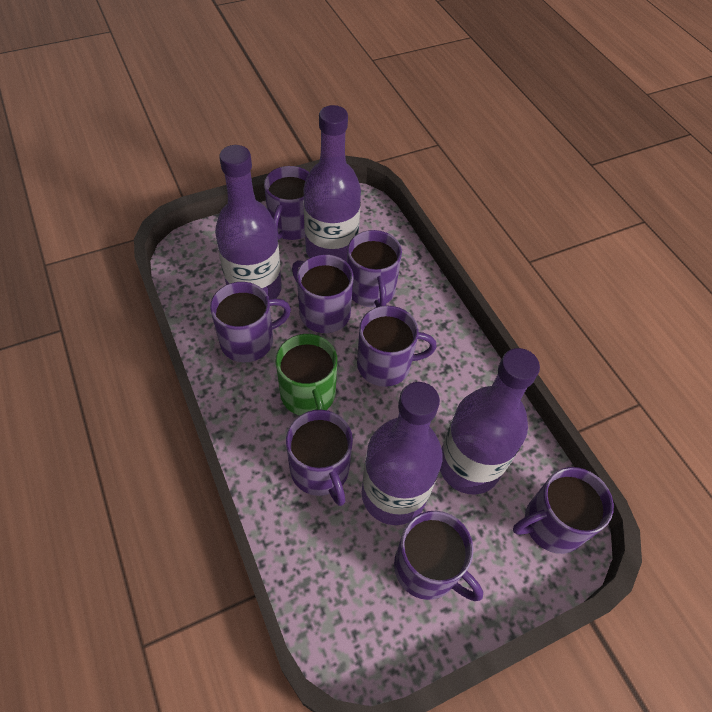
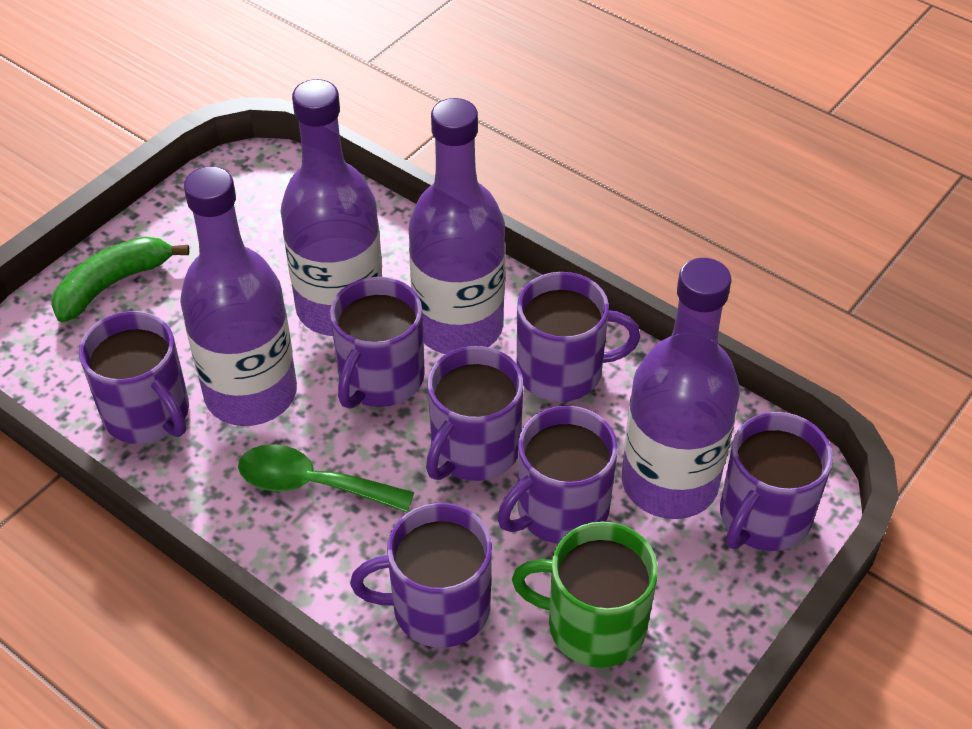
green banana: 0 -> 1
green spoon: 0 -> 1
purple mug: 8 -> 7

